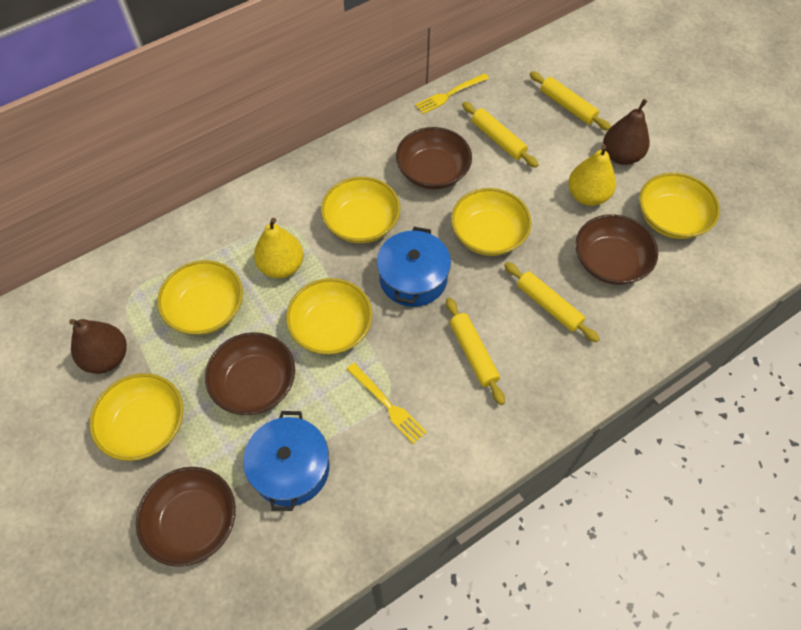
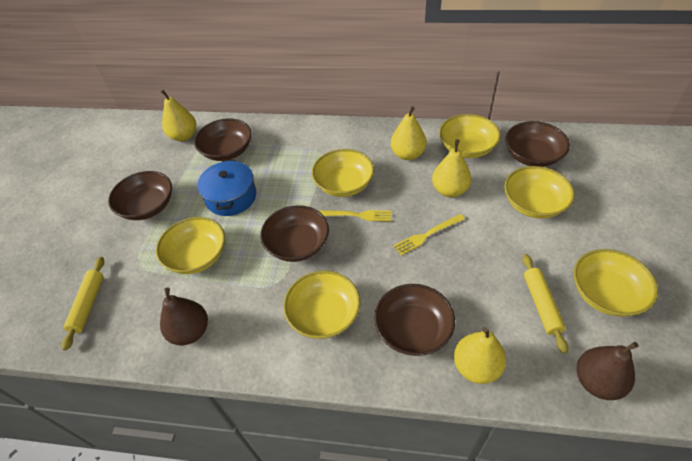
blue pot: 2 -> 1
brown bowl: 4 -> 5
yellow pear: 2 -> 4
yellow rolling pin: 4 -> 2

